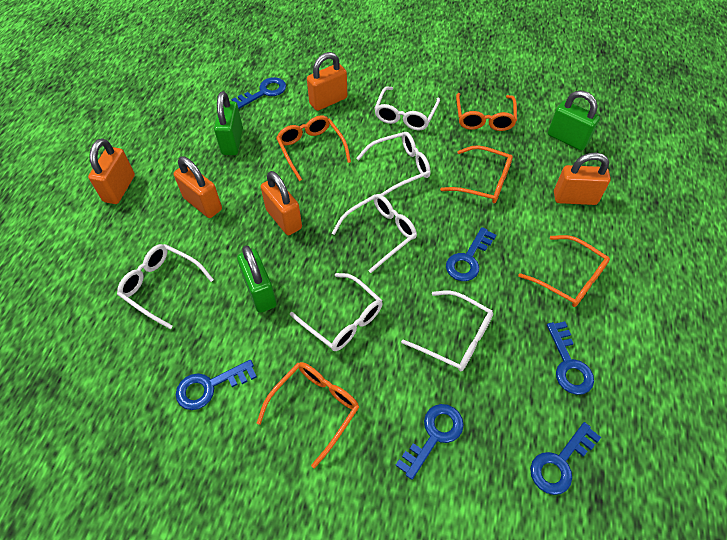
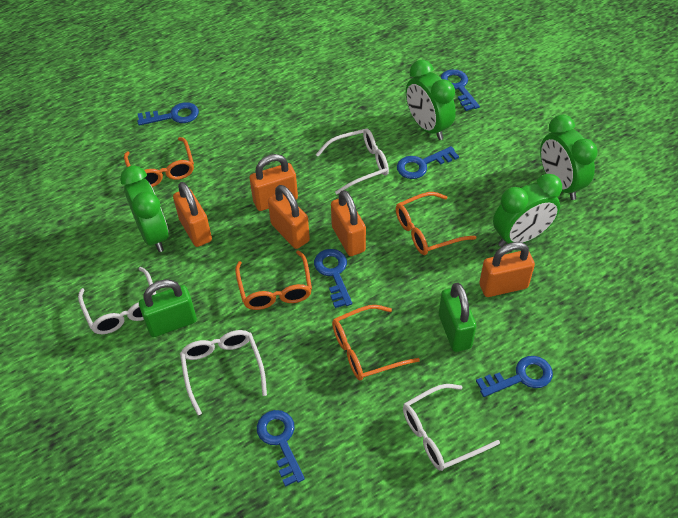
green clock: 0 -> 4
green padlock: 3 -> 2
orange glasses: 5 -> 4
white glasses: 6 -> 4

